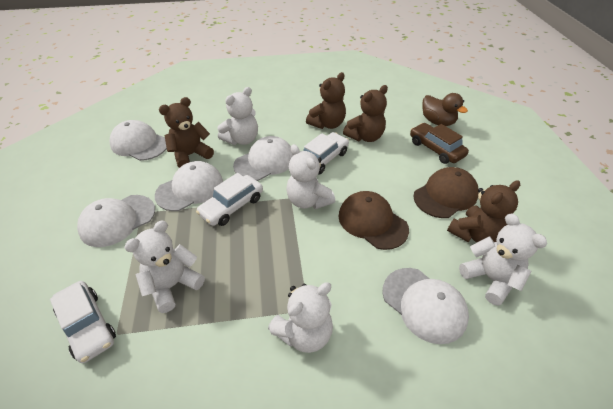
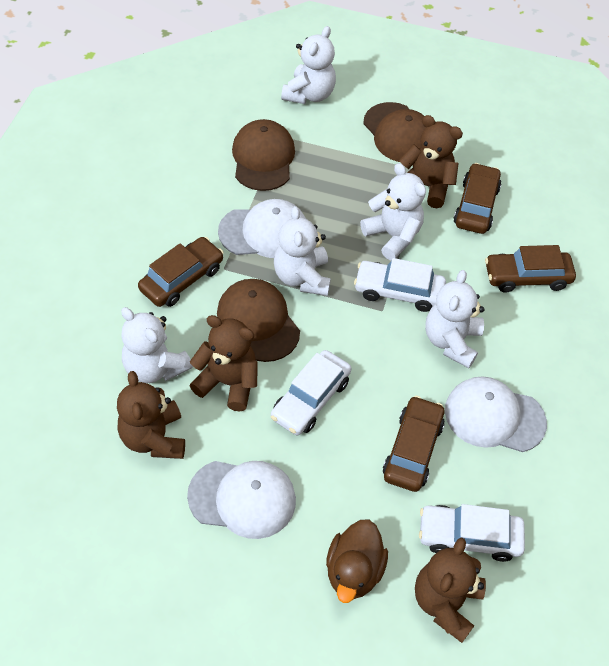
brown cap: 2 -> 3
brown car: 1 -> 4
white cap: 5 -> 3

